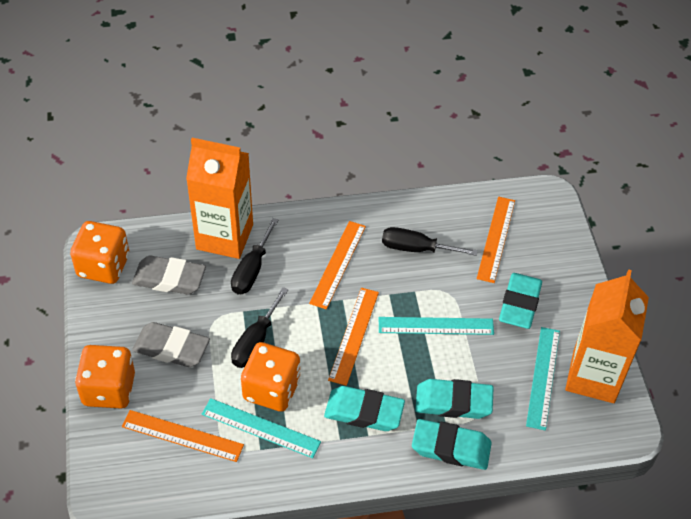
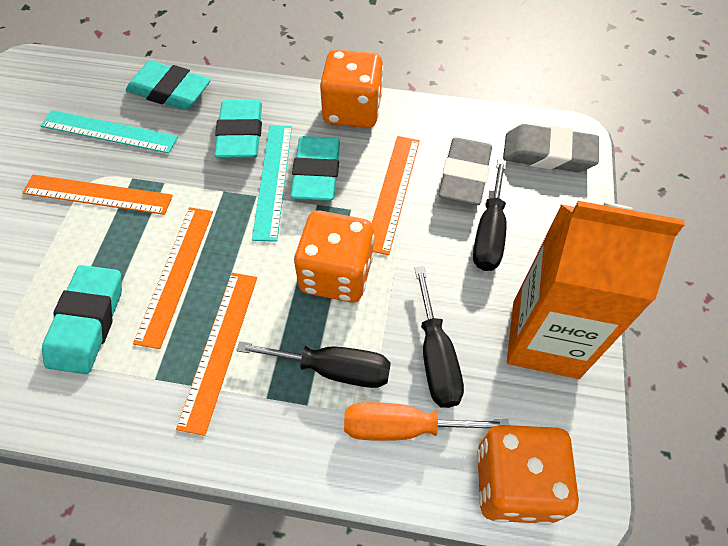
orange carton: 2 -> 1
orange screwdriver: 0 -> 1
turquoise ruler: 3 -> 2

